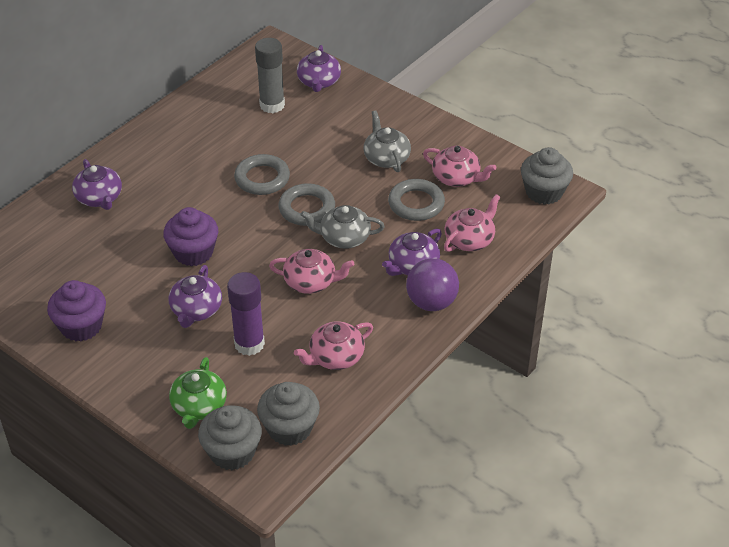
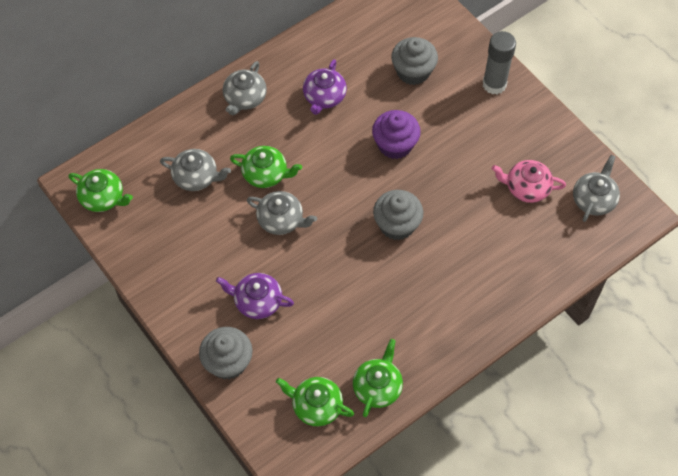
green teapot: 1 -> 4
grey ring: 3 -> 0
grey teapot: 2 -> 4
pink teapot: 4 -> 1
purple ball: 1 -> 0
purple cupcake: 2 -> 1
purple glue stick: 1 -> 0
purple teapot: 4 -> 2

